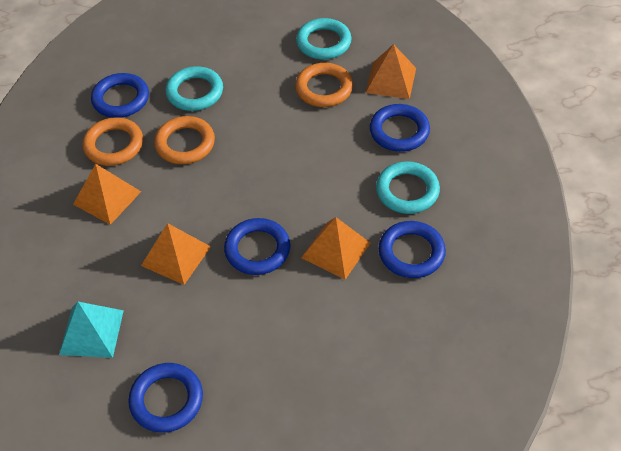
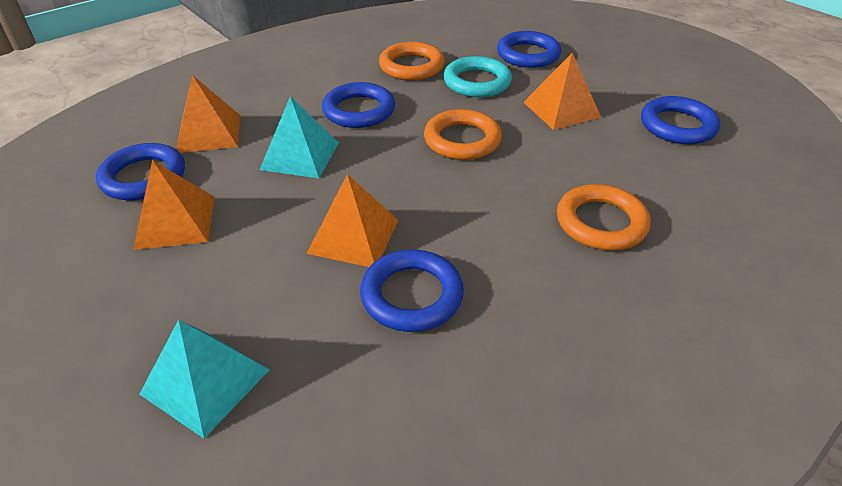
turquoise pyramid: 1 -> 2
turquoise ring: 3 -> 1

